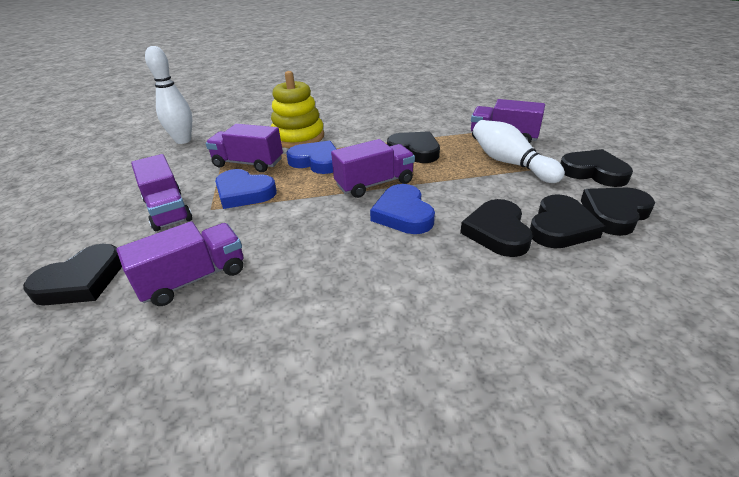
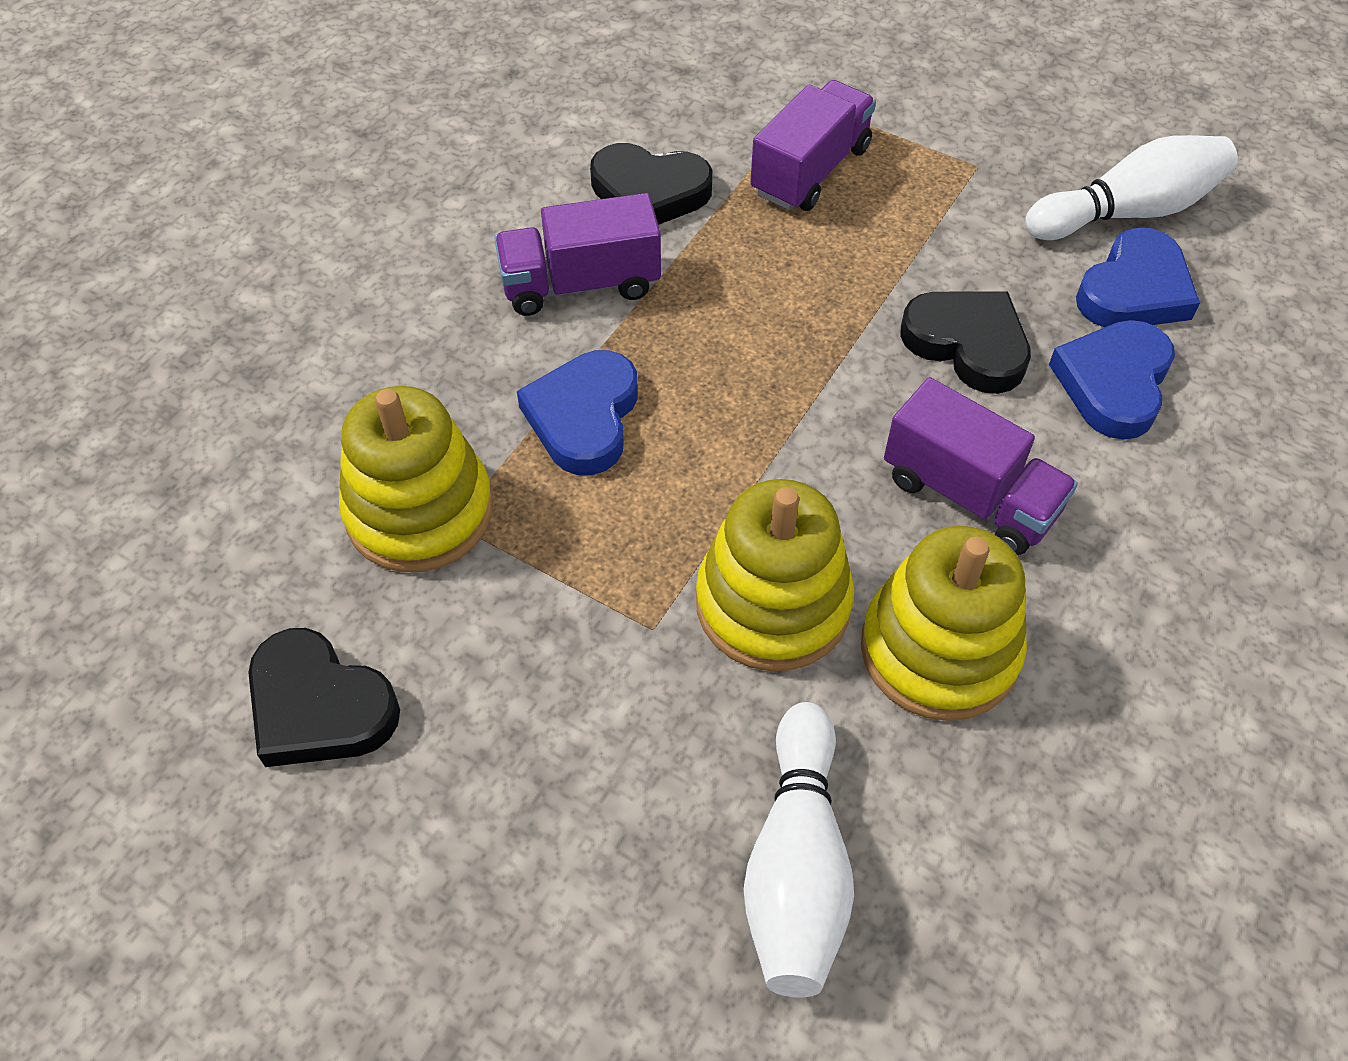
black heart: 6 -> 3
purple truck: 5 -> 3
yellow stacking toy: 1 -> 3

